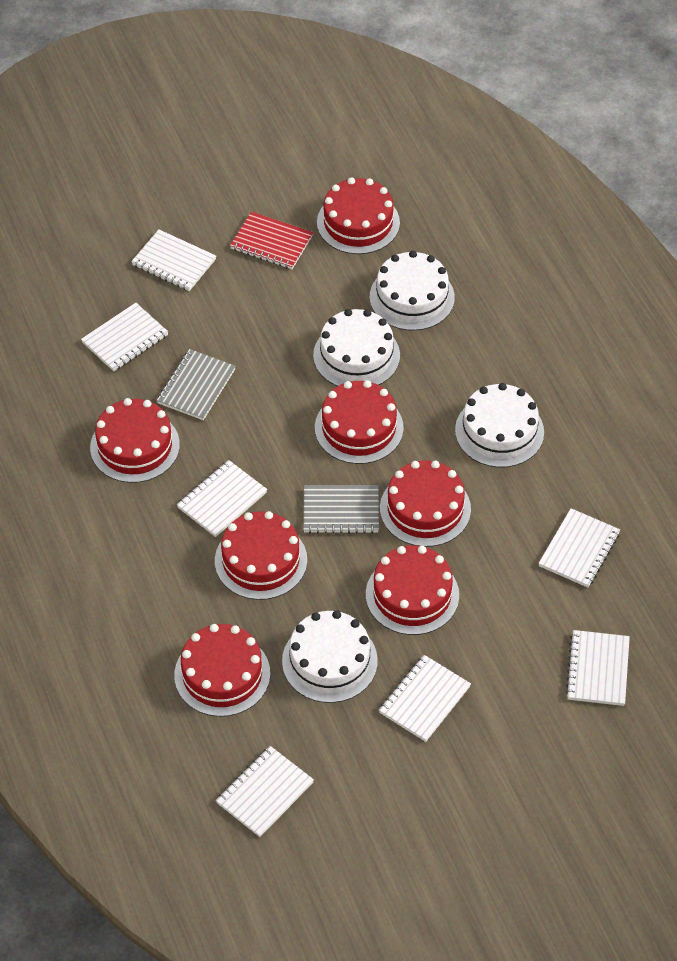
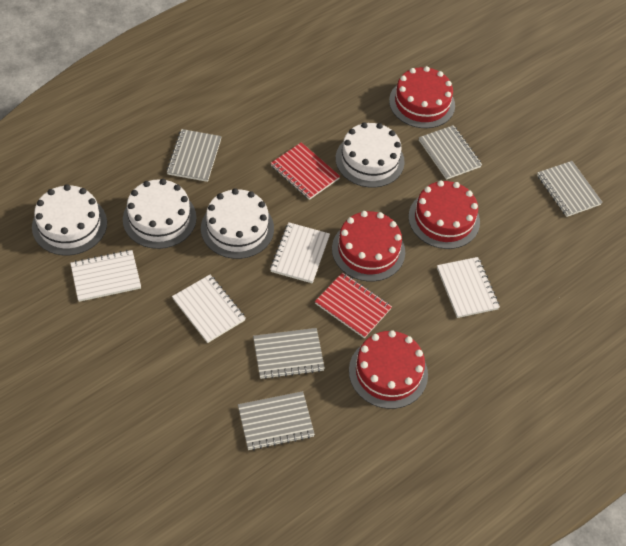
grey notebook: 2 -> 5
red cake: 7 -> 4
red notebook: 1 -> 2
white notebook: 7 -> 4

